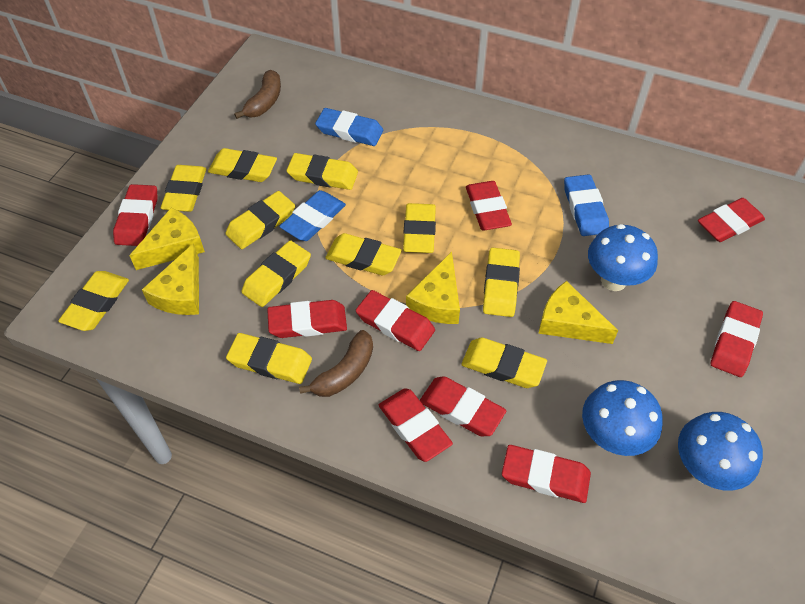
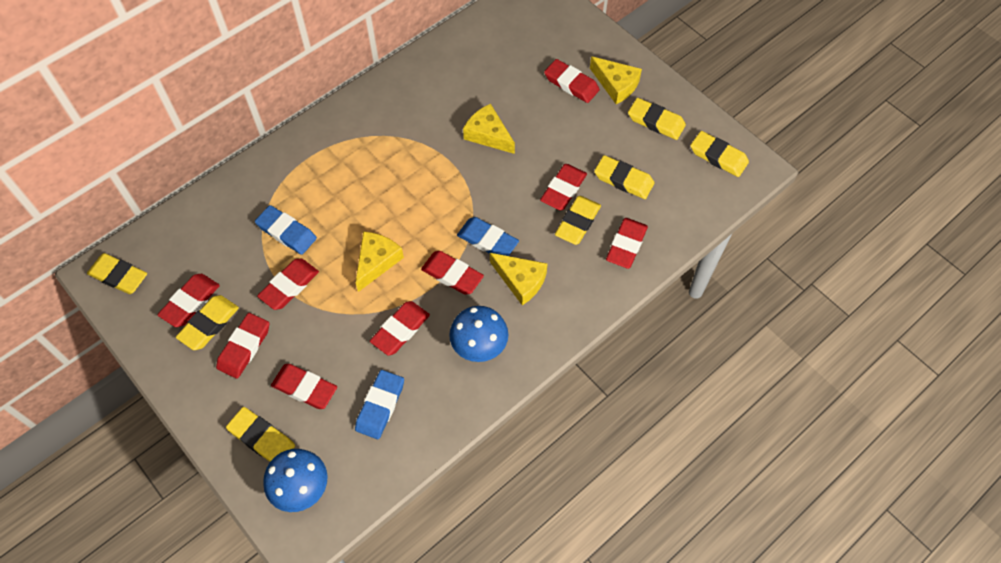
blue mushroom: 3 -> 2
brown banana: 2 -> 0
yellow eraser: 11 -> 7

